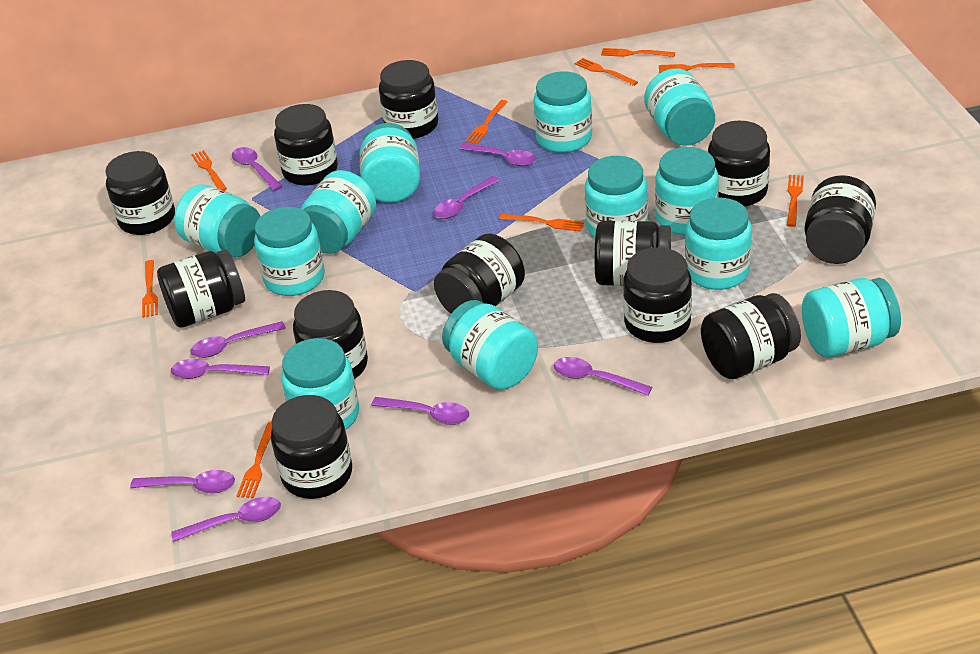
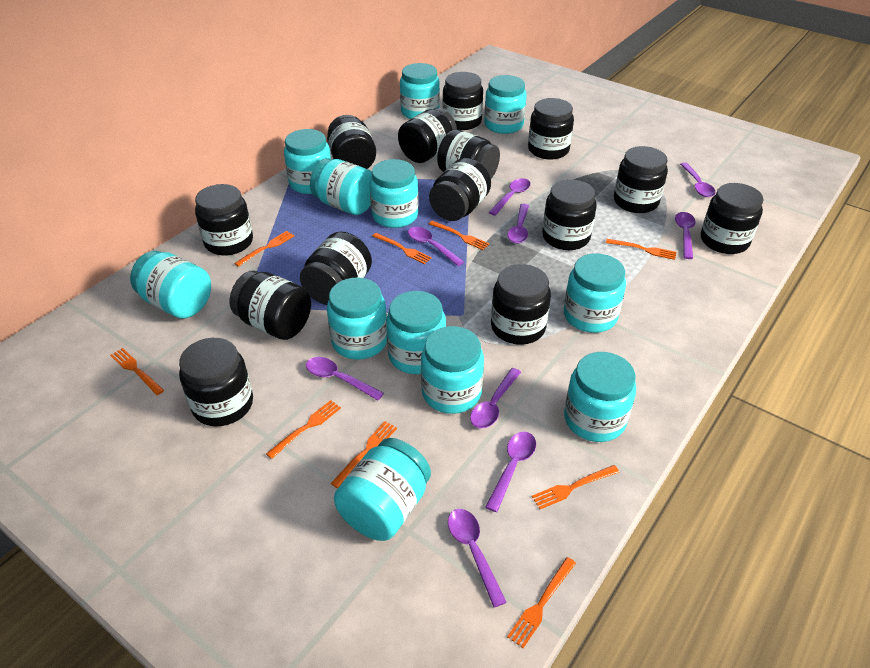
black jar: 12 -> 14

